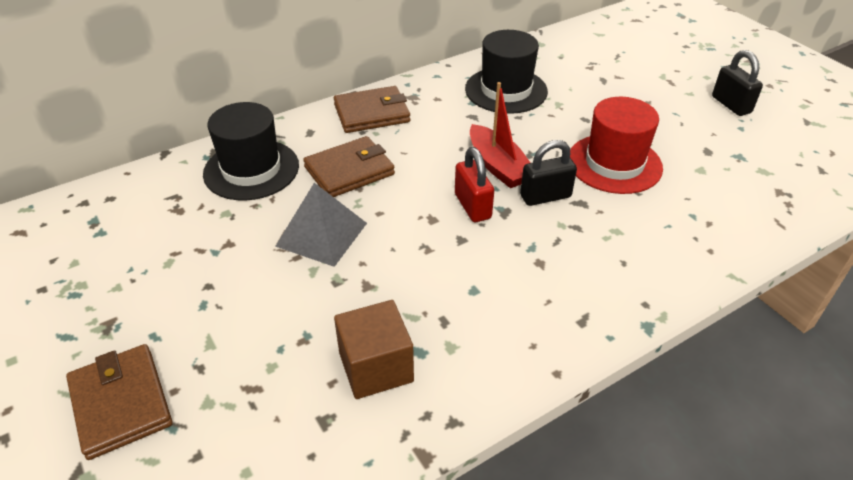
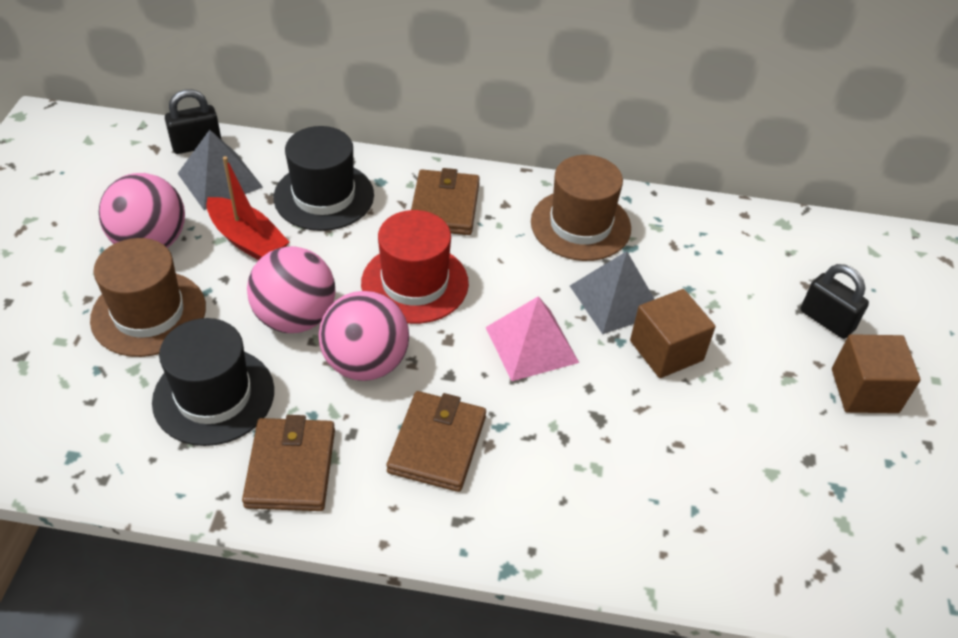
brown cube: 1 -> 2
brown hat: 0 -> 2
grey pyramid: 1 -> 2
pink ball: 0 -> 3
pink pyramid: 0 -> 1
red padlock: 1 -> 0

